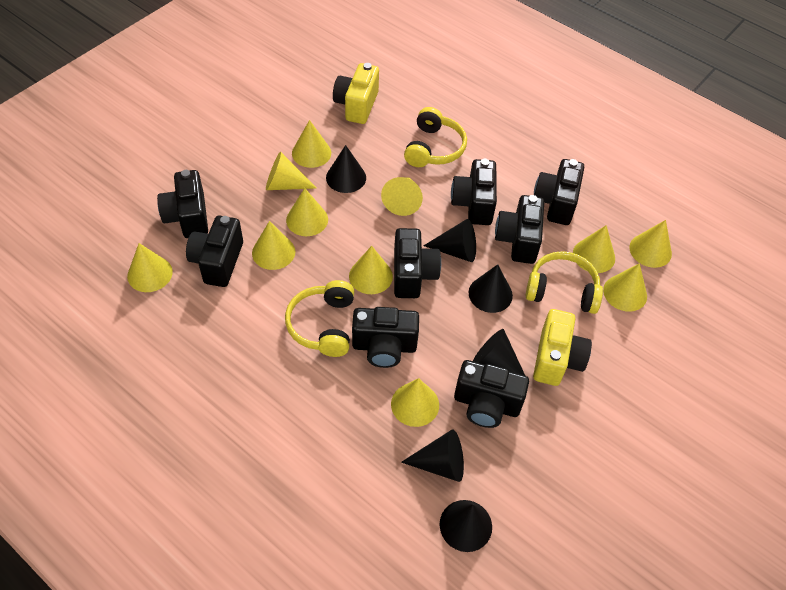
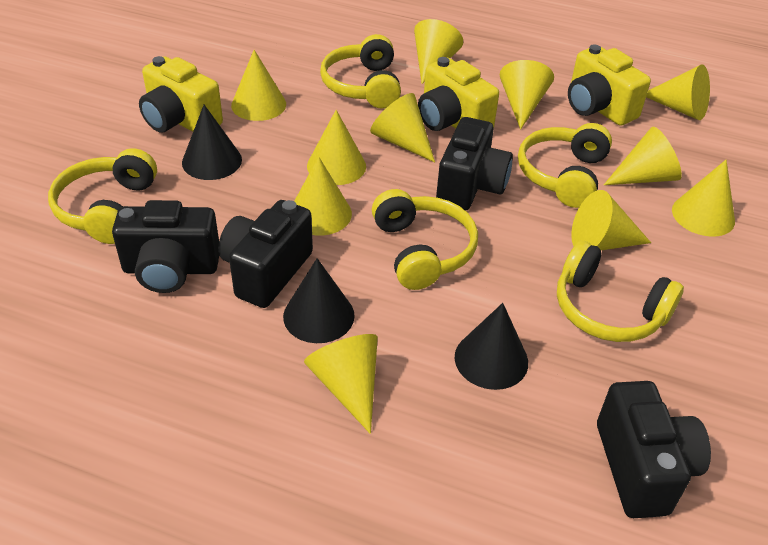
black camera: 8 -> 4
black cone: 6 -> 3
yellow camera: 2 -> 3
yellow headphones: 3 -> 5

